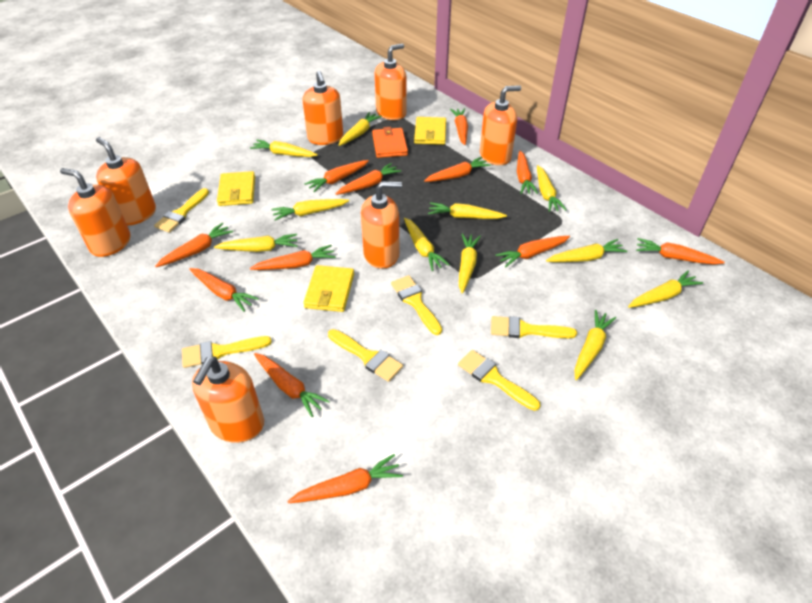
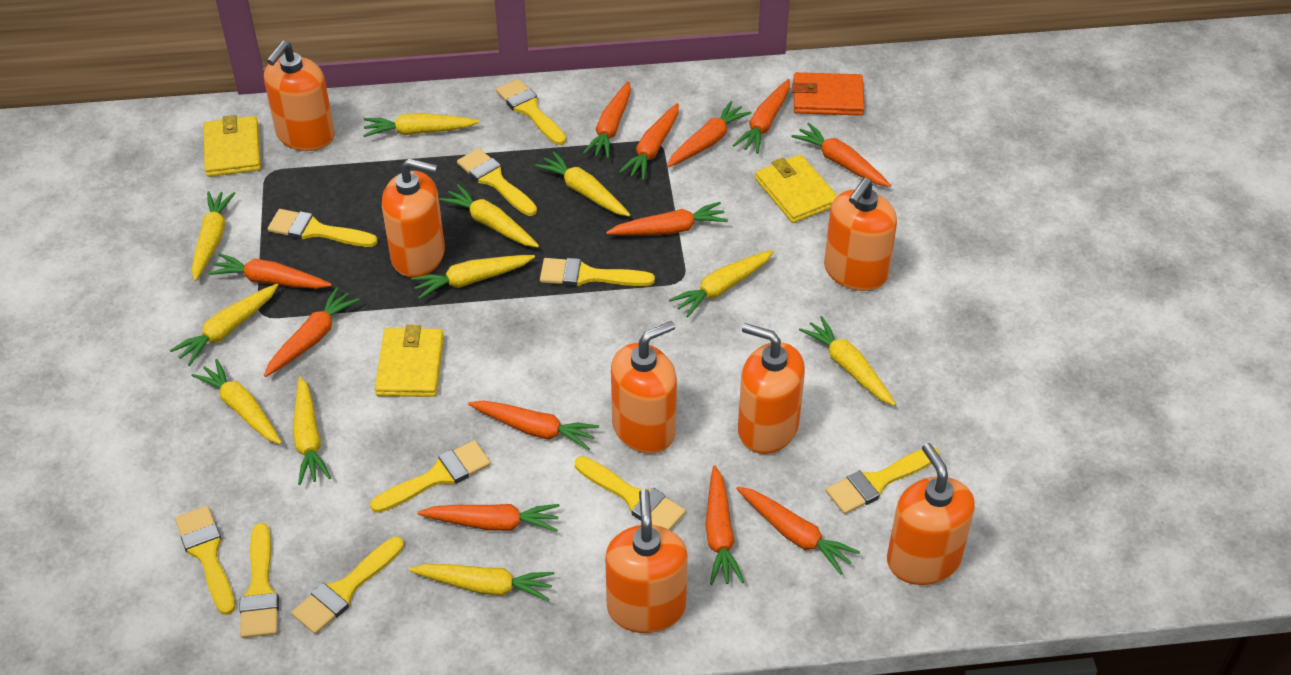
yellow brush: 6 -> 10

